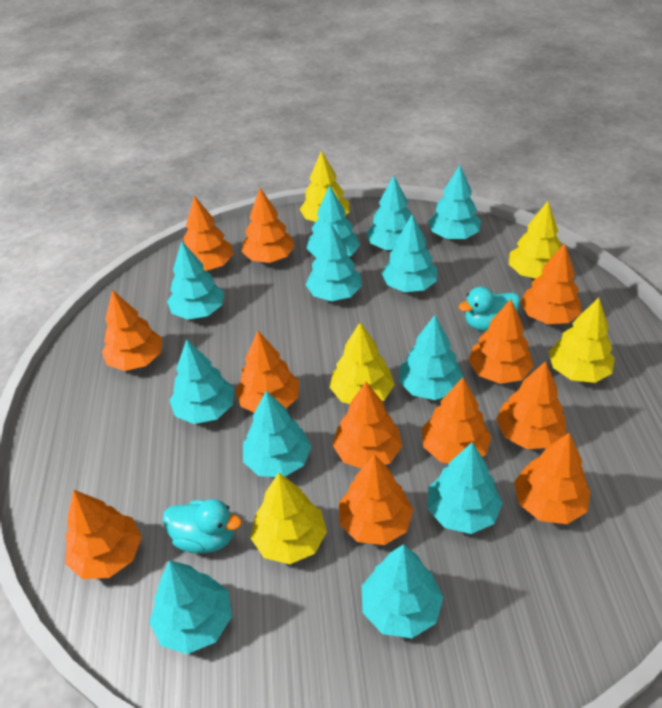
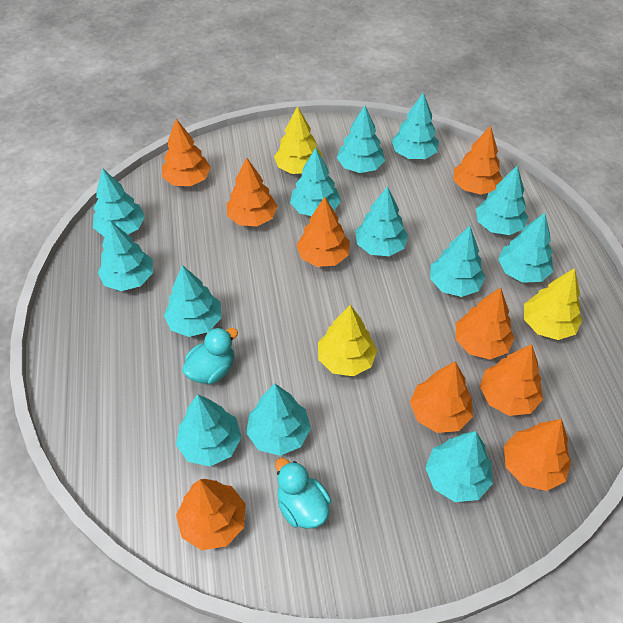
orange tree: 12 -> 9
turquoise tree: 12 -> 13
yellow tree: 5 -> 3

